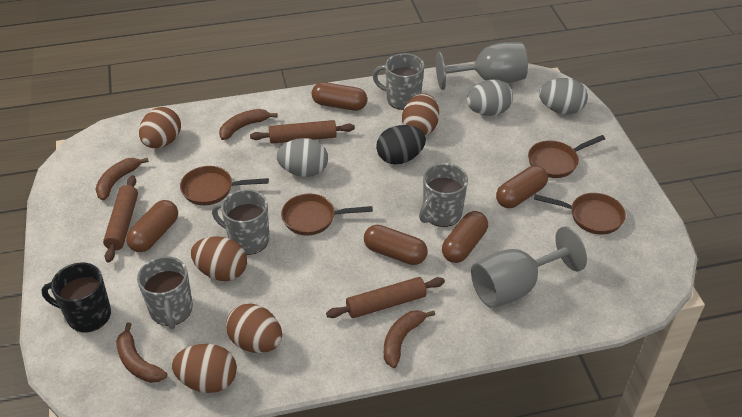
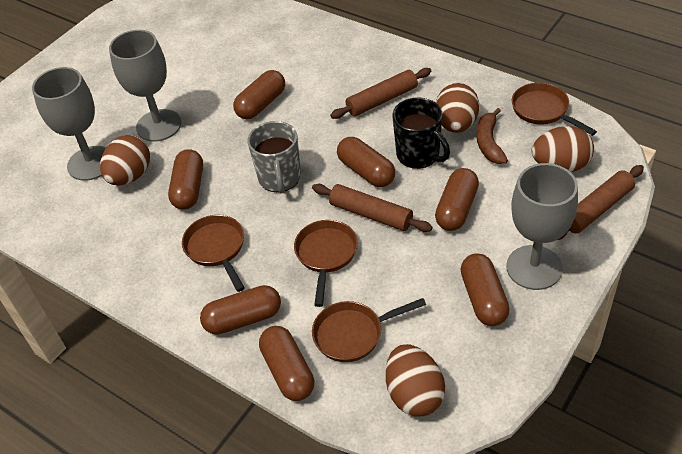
black egg: 1 -> 0
brown banana: 4 -> 1
brown capsule: 5 -> 7
brown egg: 5 -> 4
grey egg: 3 -> 0
grey goblet: 2 -> 3
grey mug: 4 -> 1

